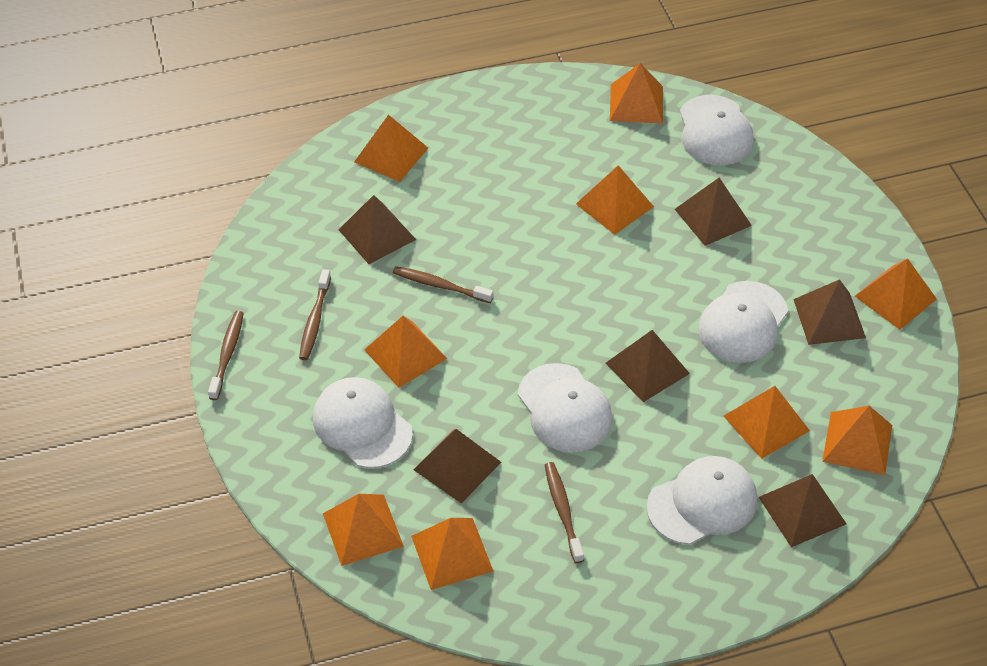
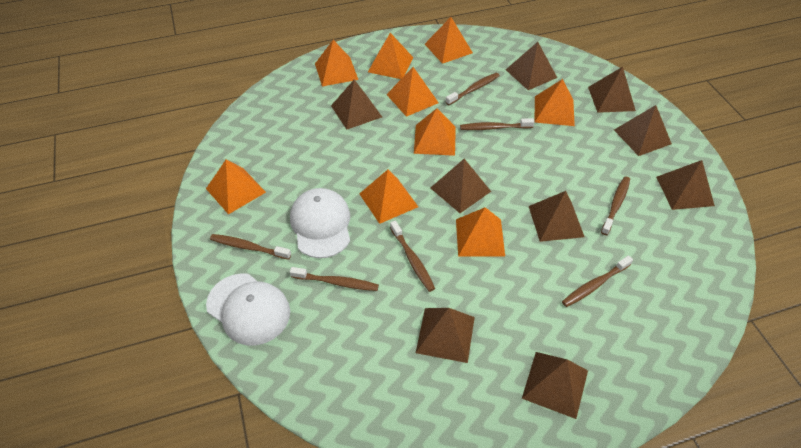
brown pyramid: 6 -> 9
brown toothbrush: 4 -> 7
white cap: 5 -> 2

